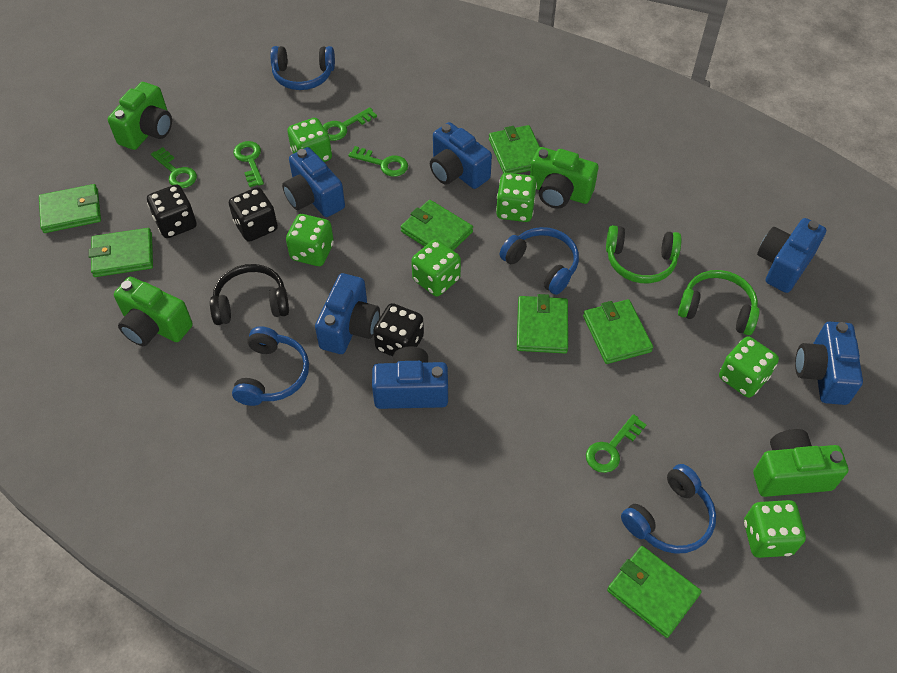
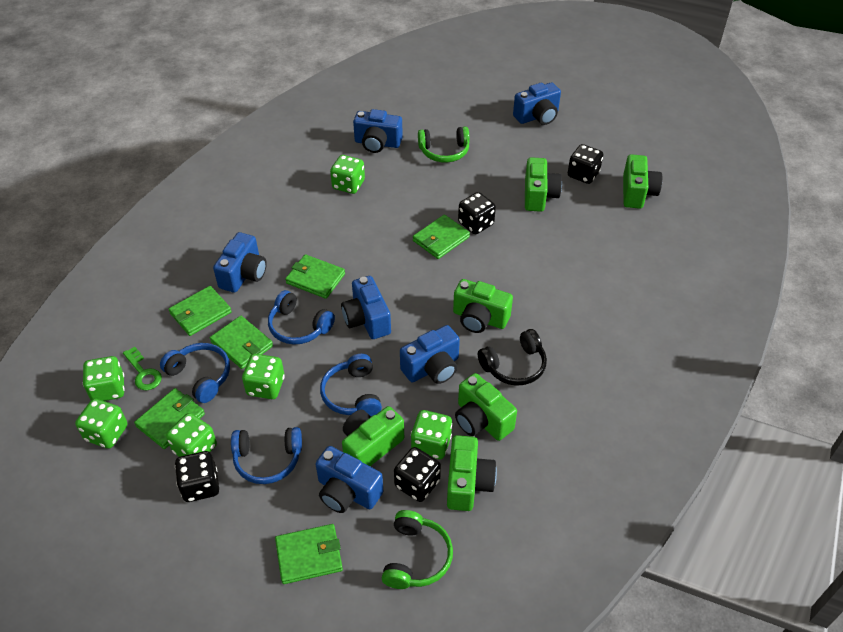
black dice: 3 -> 4
green camera: 4 -> 6
green key: 5 -> 1
green wallet: 7 -> 6

